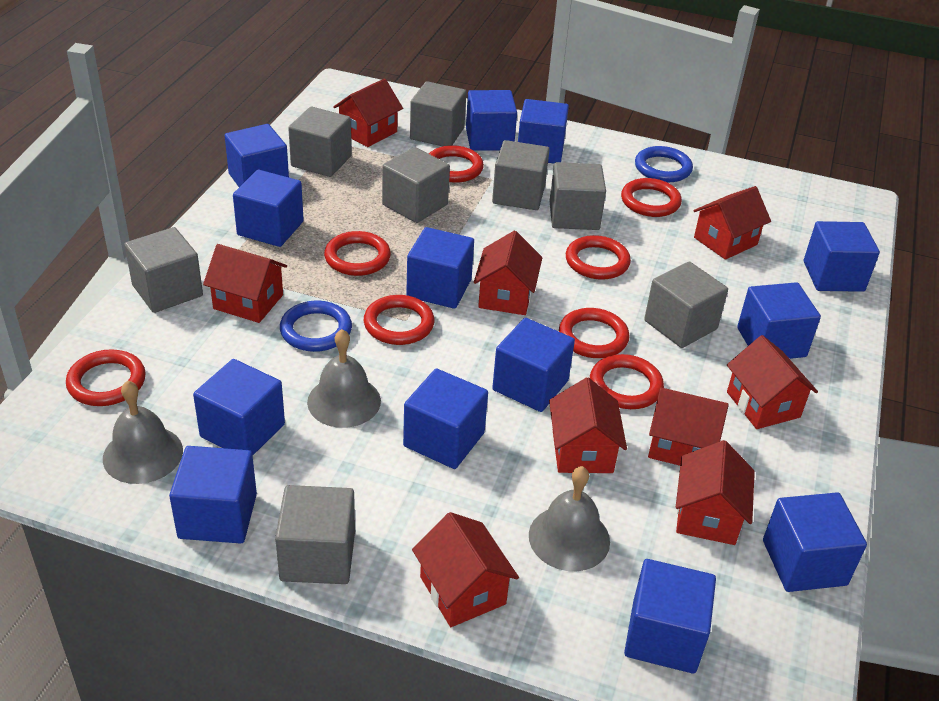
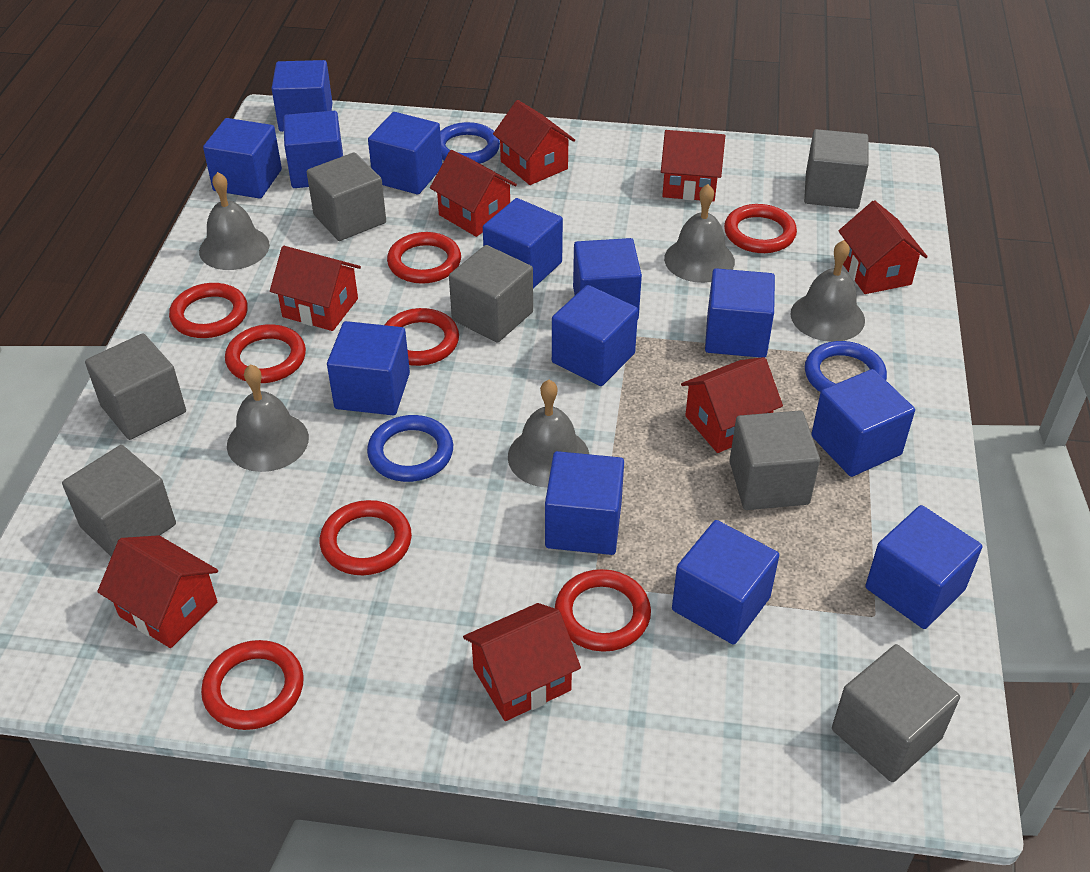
blue ring: 2 -> 3
grey bell: 3 -> 5
grey cube: 8 -> 7
red house: 9 -> 8

